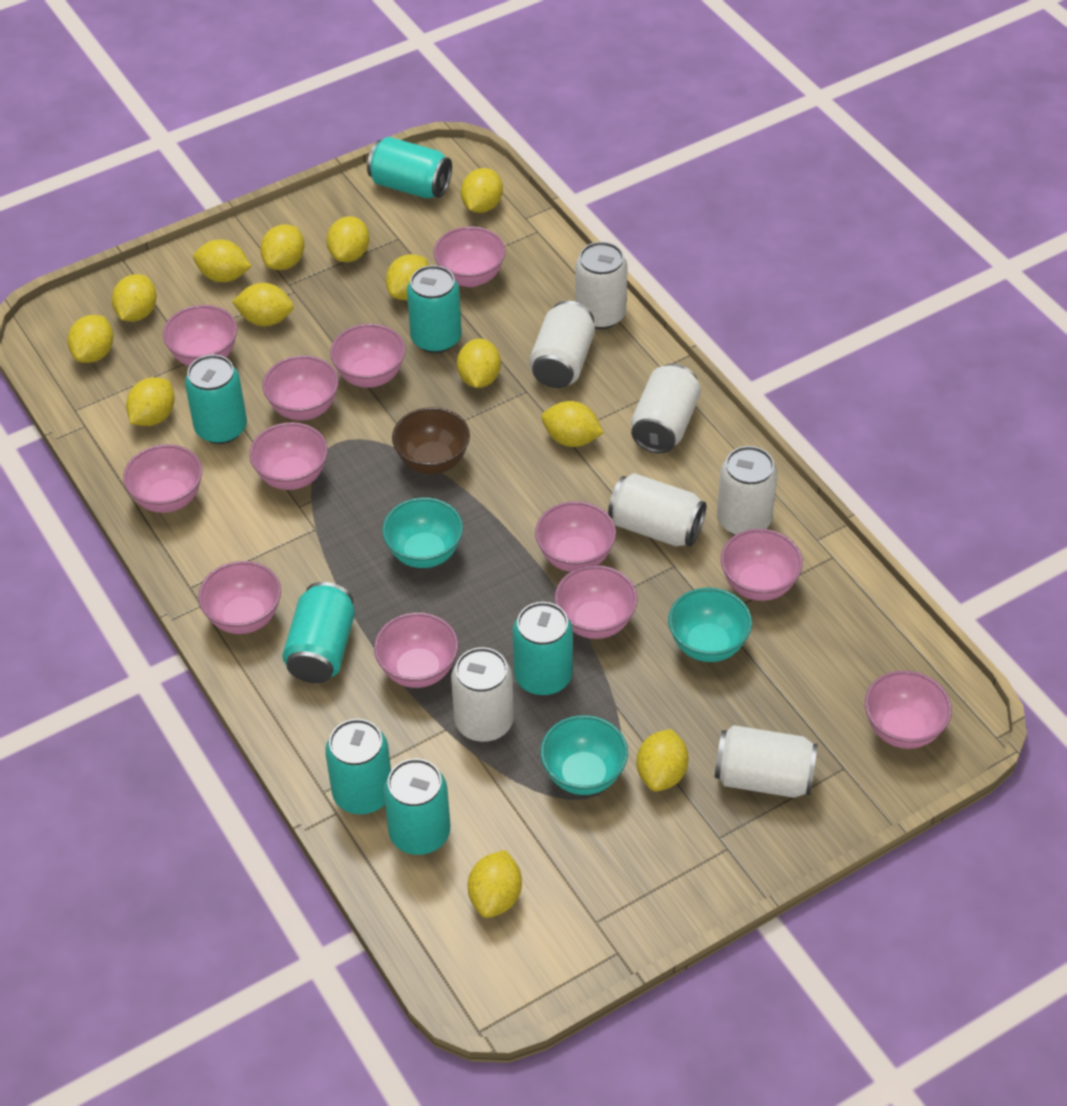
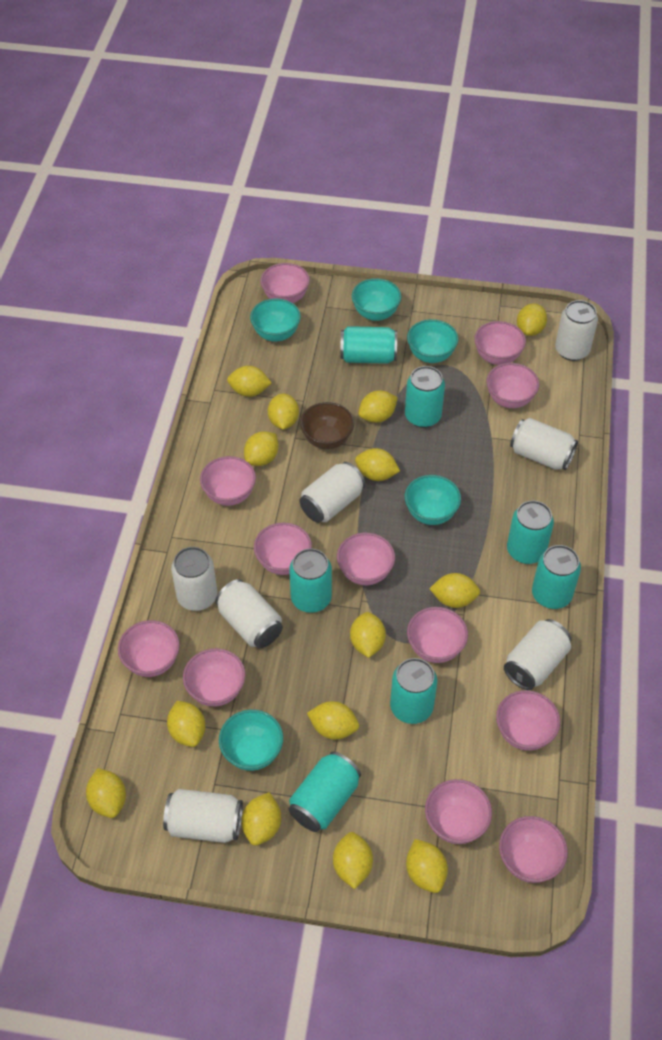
turquoise bowl: 3 -> 5
yellow lemon: 13 -> 14

